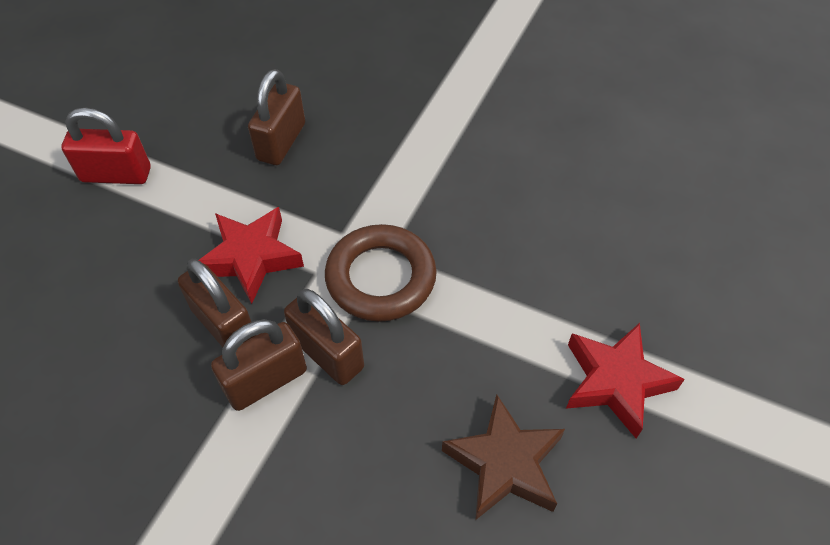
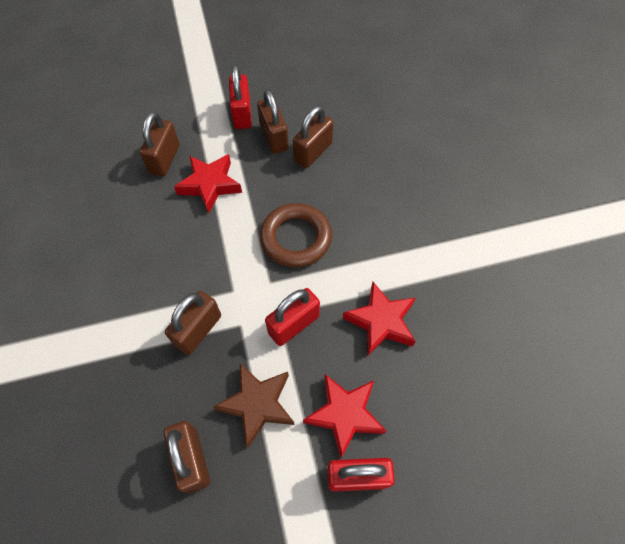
brown padlock: 4 -> 5
red padlock: 1 -> 3
red star: 2 -> 3

